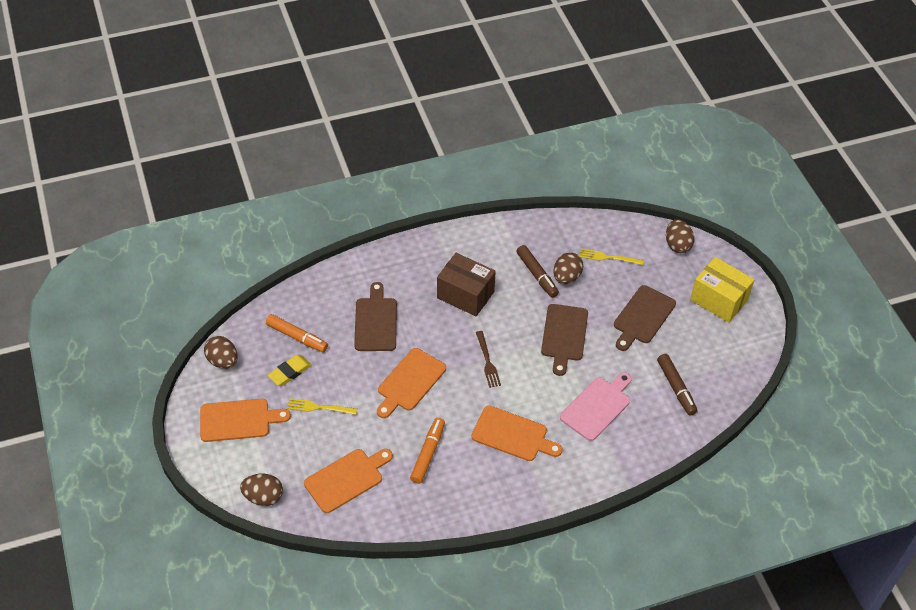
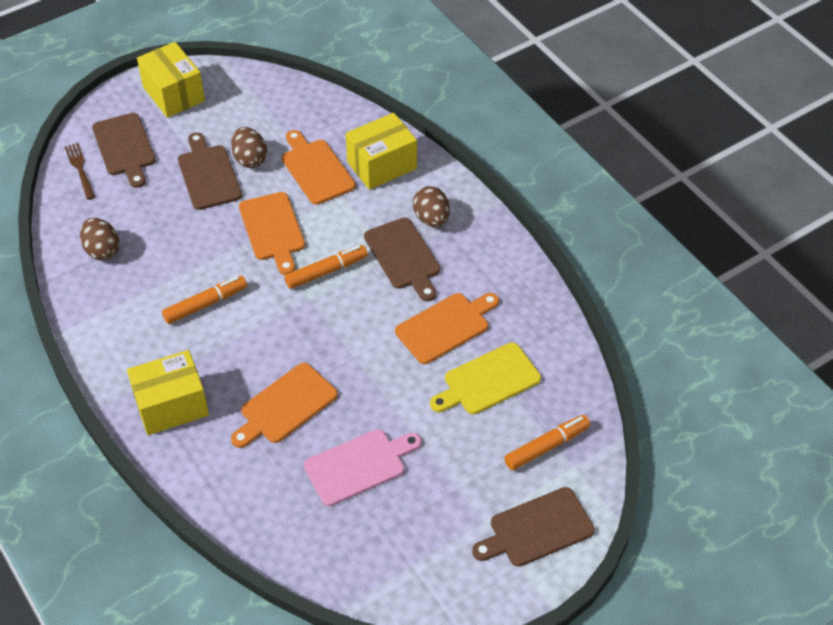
brown box: 1 -> 0
brown cutting board: 3 -> 4
brown egg: 4 -> 3
brown marker: 2 -> 0
orange marker: 2 -> 3
yellow box: 1 -> 3
yellow cutting board: 0 -> 1
yellow eraser: 1 -> 0
yellow fork: 2 -> 0

